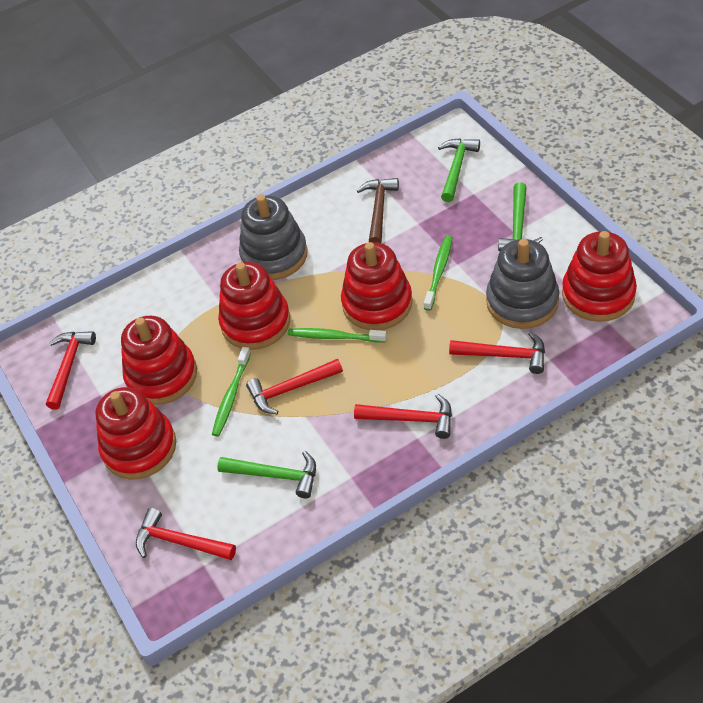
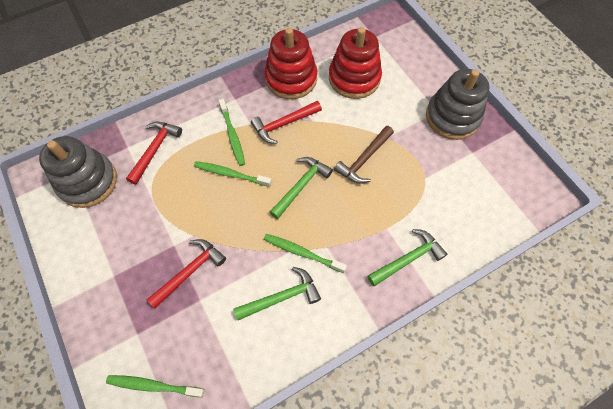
green toothbrush: 3 -> 4
red hammer: 5 -> 3
red stacking toy: 5 -> 2

